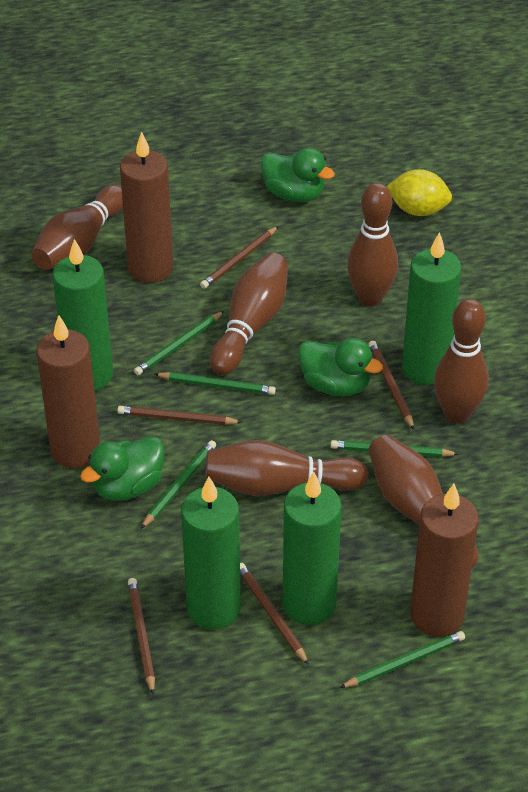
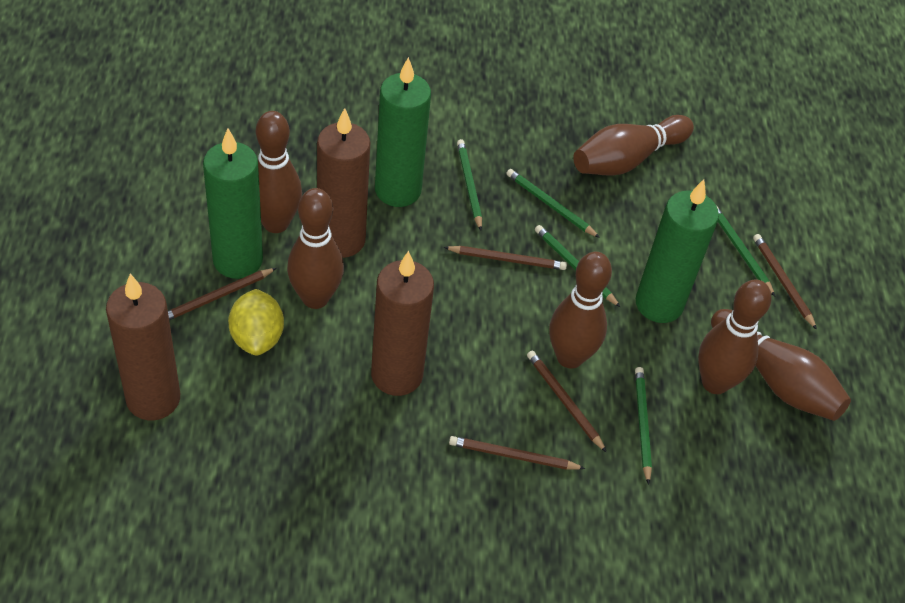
green candle: 4 -> 3
green duck: 3 -> 0

